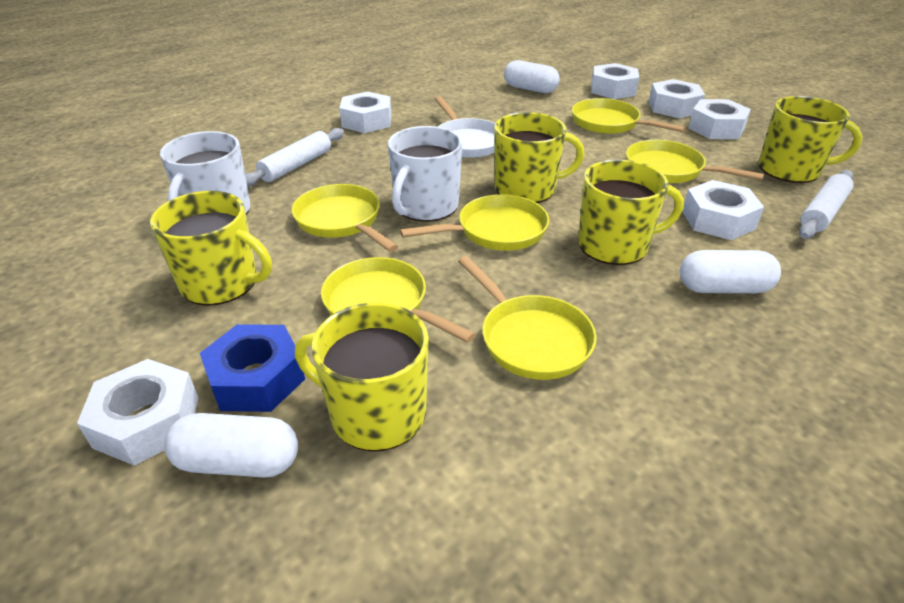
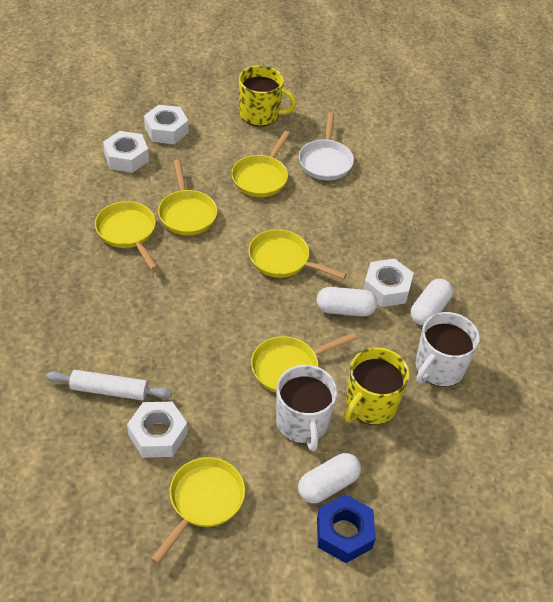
white nut: 6 -> 4
white rolling pin: 2 -> 1
yellow mug: 5 -> 2

